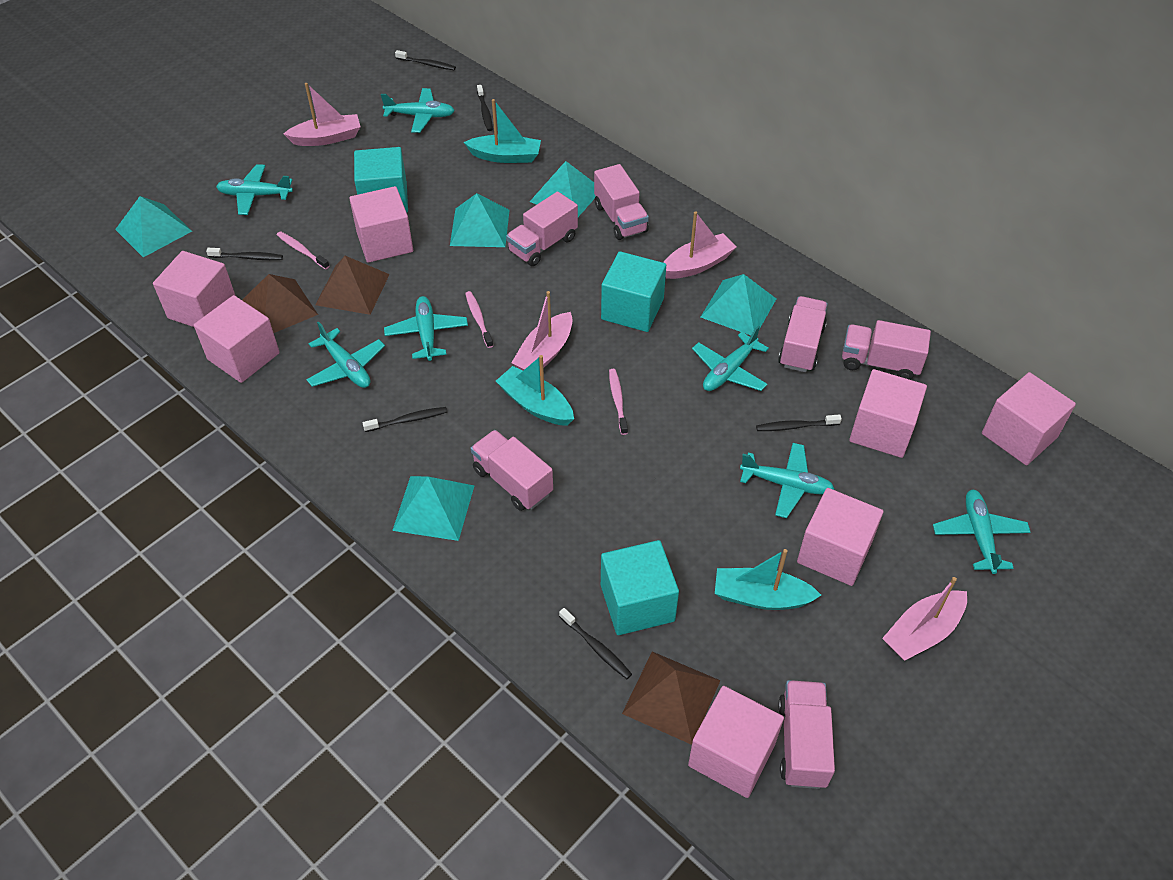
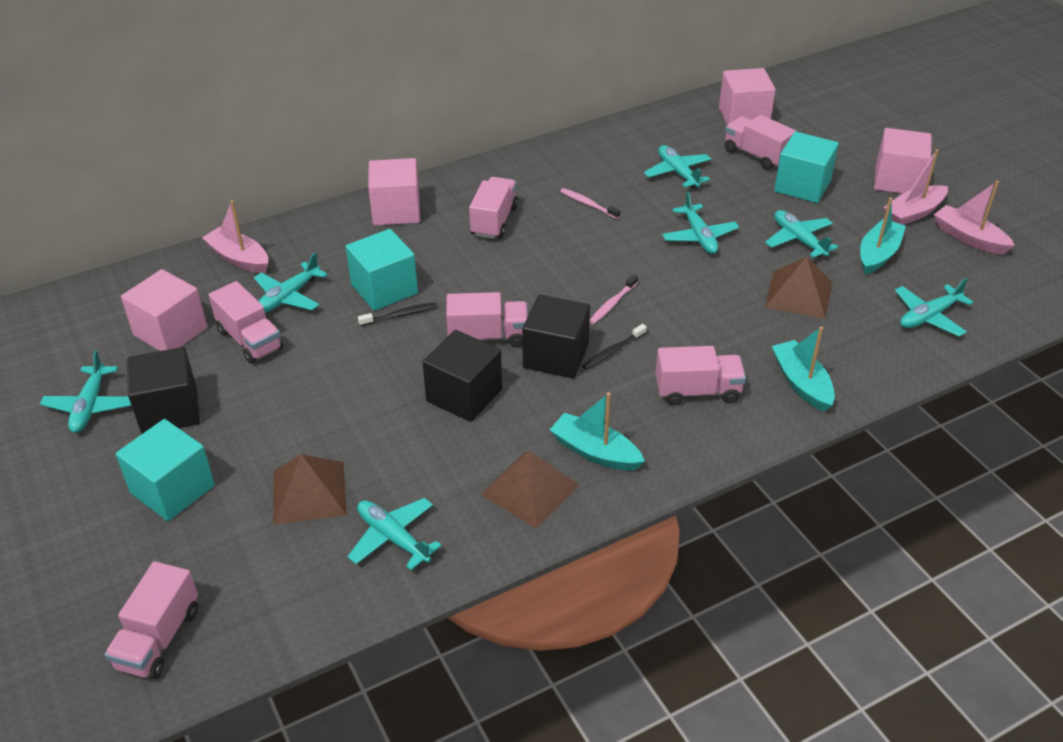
black cube: 0 -> 3
black toothbrush: 6 -> 2
pink boat: 4 -> 3
pink cube: 7 -> 4
pink toothbrush: 3 -> 2
turquoise pyramid: 5 -> 0

